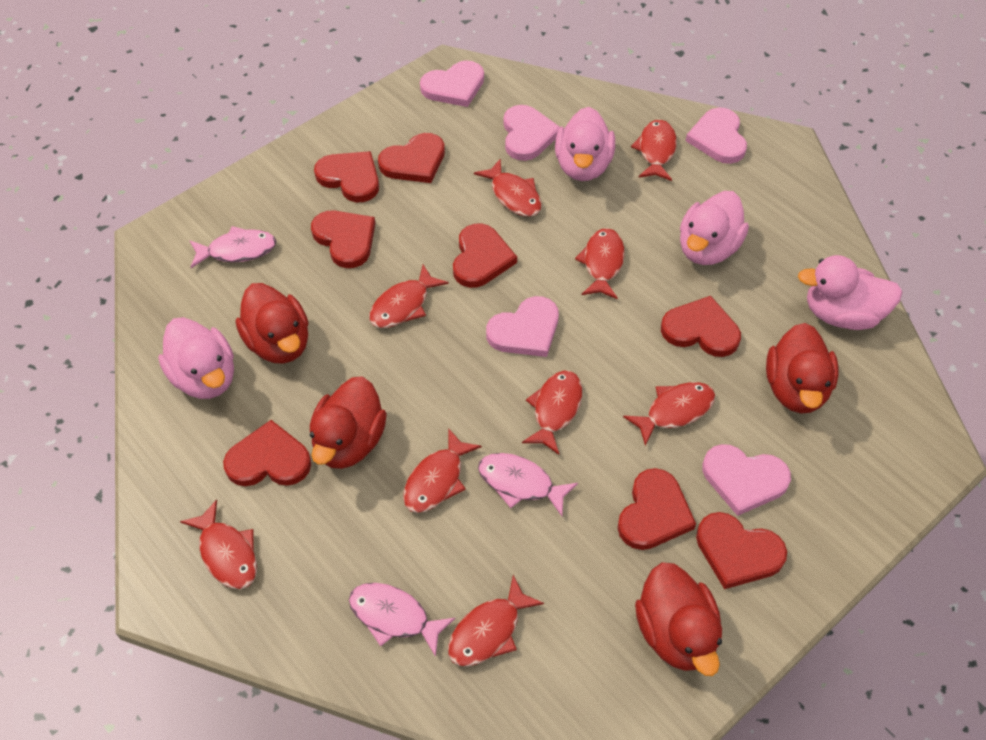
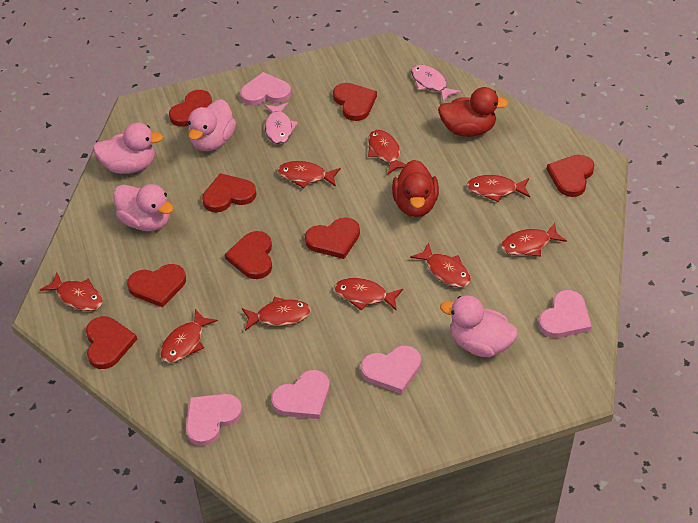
pink fish: 3 -> 2
red duck: 4 -> 2

